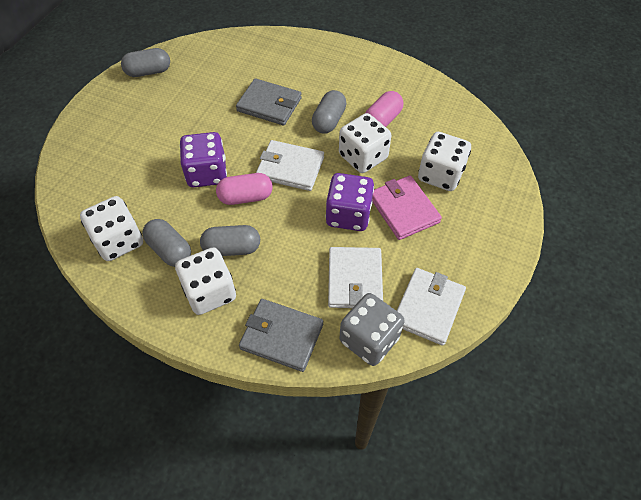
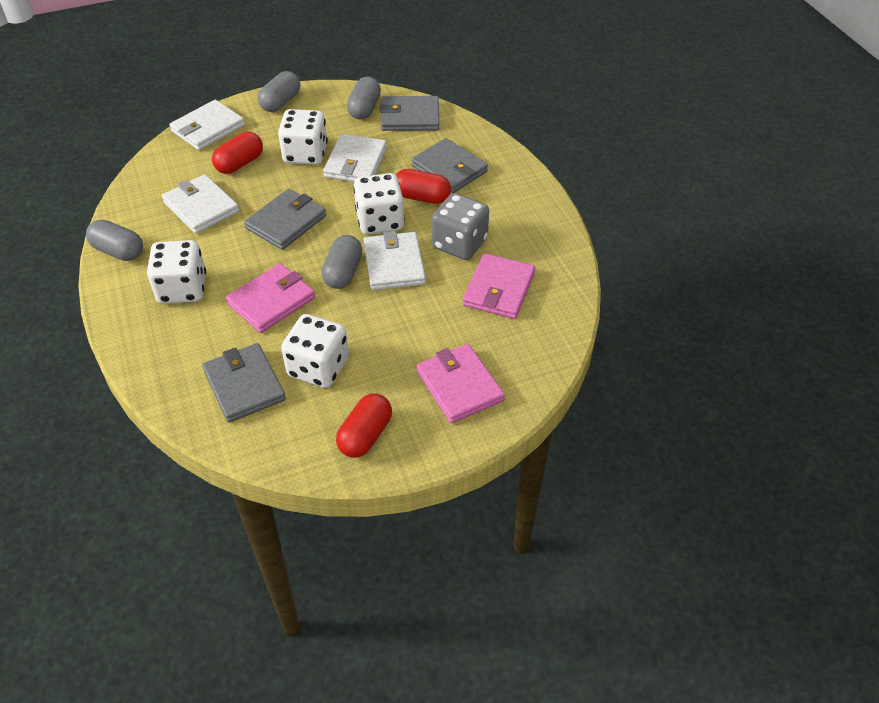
grey wallet: 2 -> 4
pink capsule: 2 -> 0
pink wallet: 1 -> 3
purple dice: 2 -> 0
red capsule: 0 -> 3
white wallet: 3 -> 4

